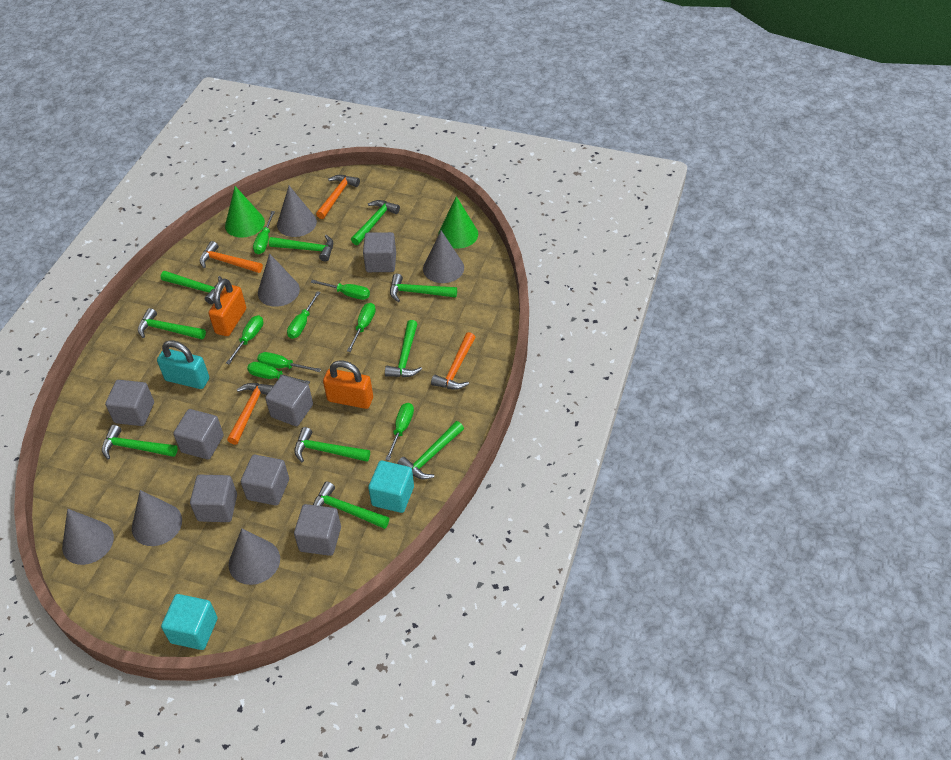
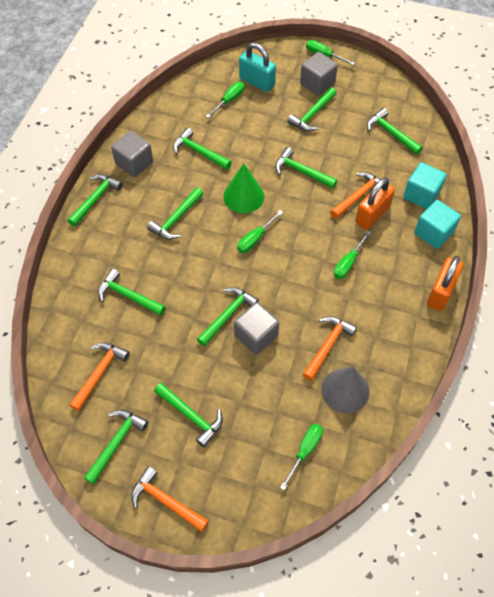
green cone: 2 -> 1
green screwdriver: 8 -> 5
grey cone: 6 -> 1
grey cube: 7 -> 3

